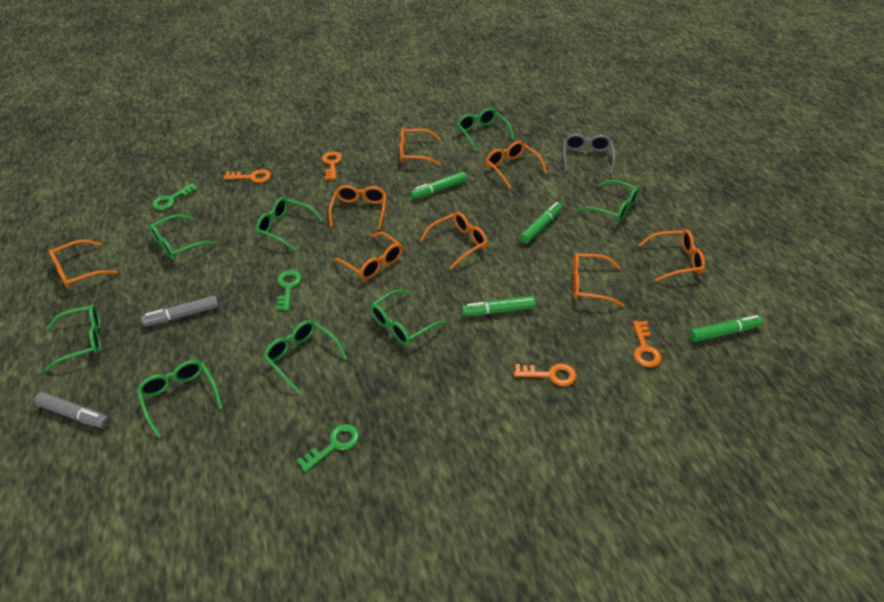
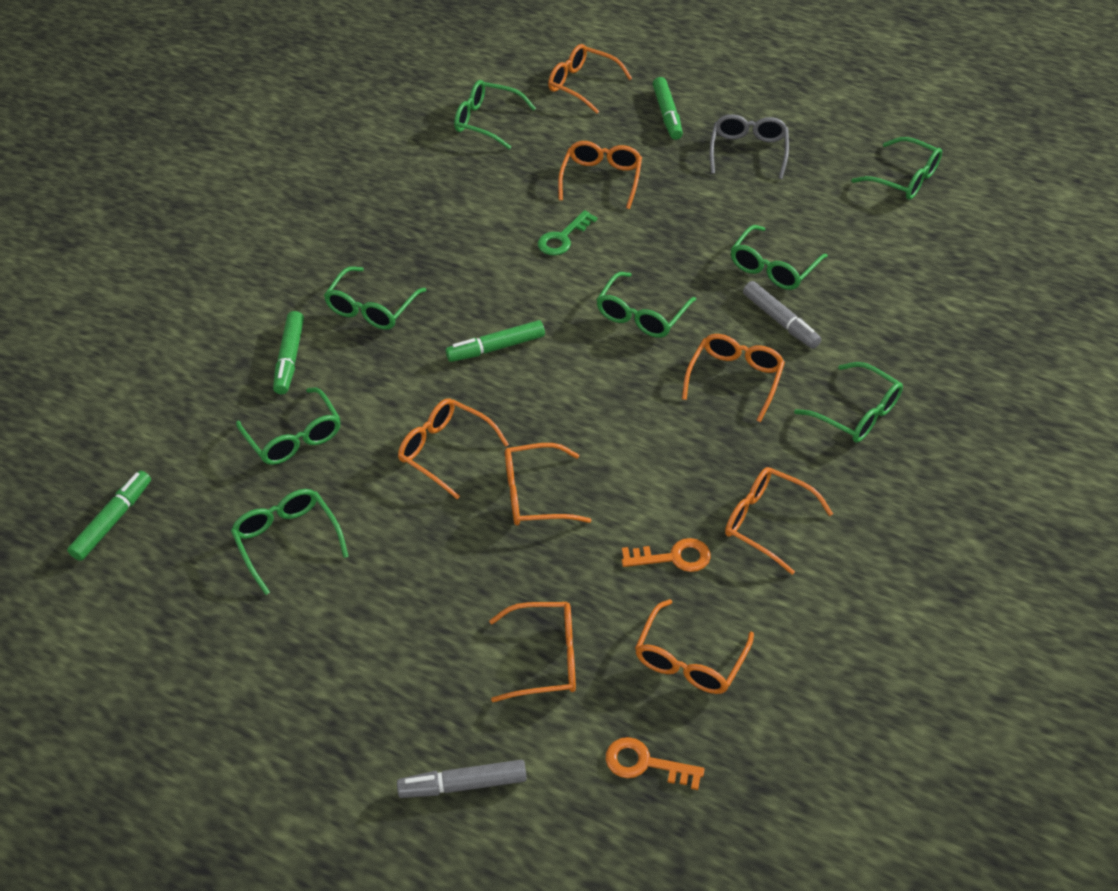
green key: 3 -> 1
orange key: 4 -> 2

